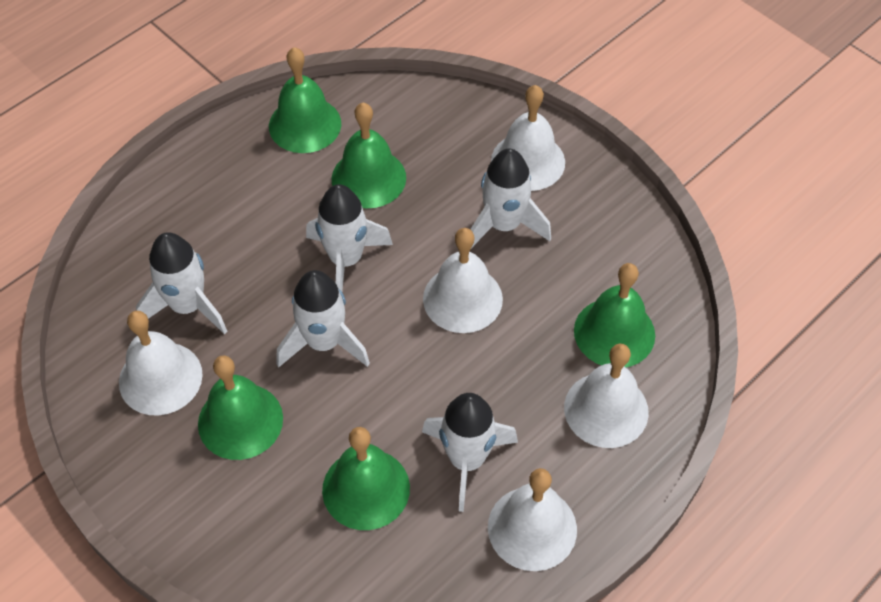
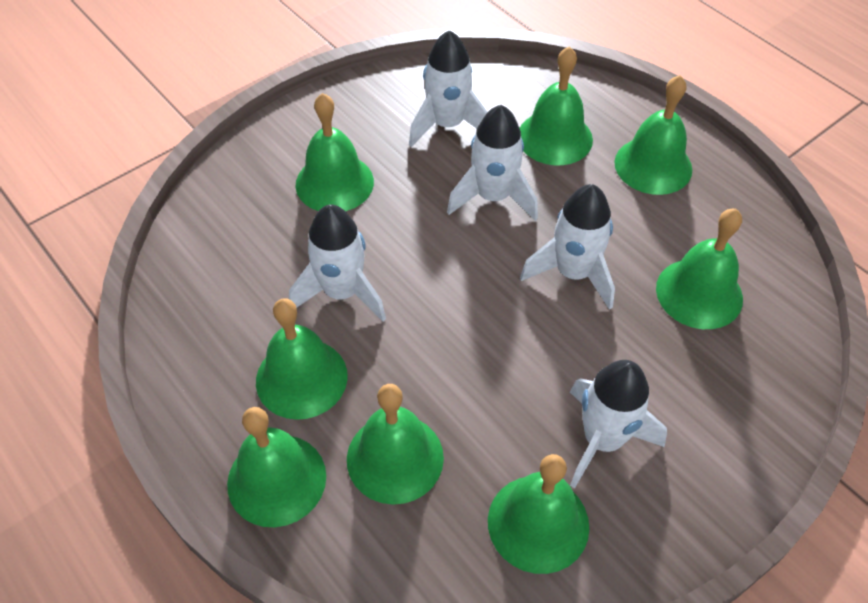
green bell: 5 -> 8
white bell: 5 -> 0

